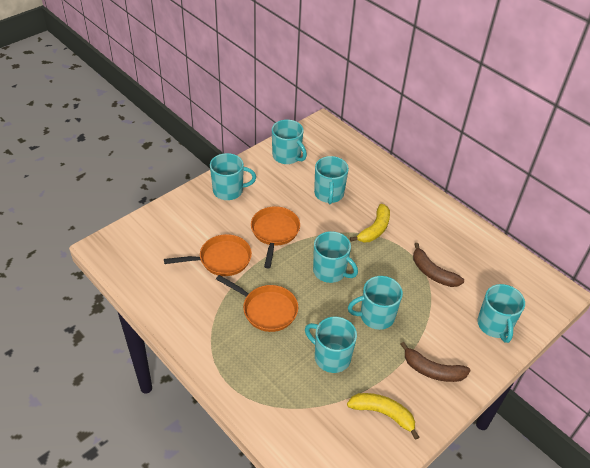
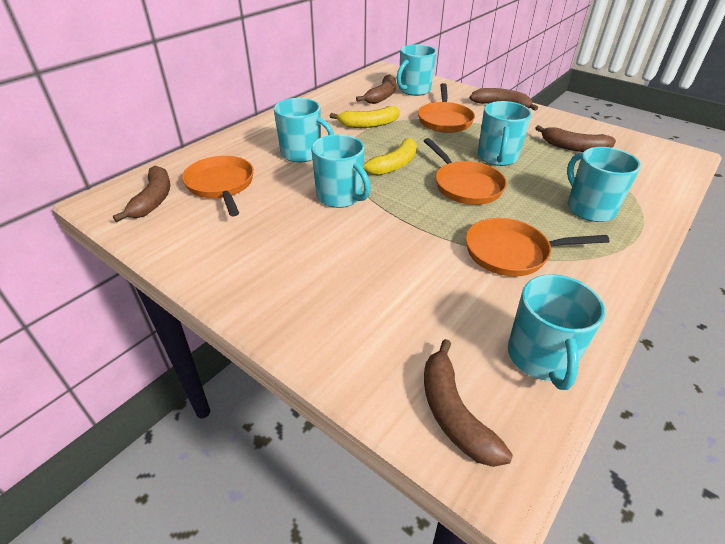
brown banana: 2 -> 5
orange pan: 3 -> 4
turquoise mug: 7 -> 6

